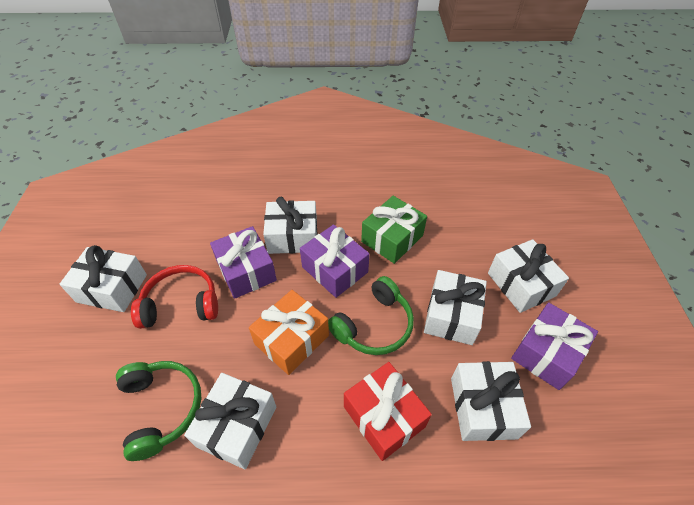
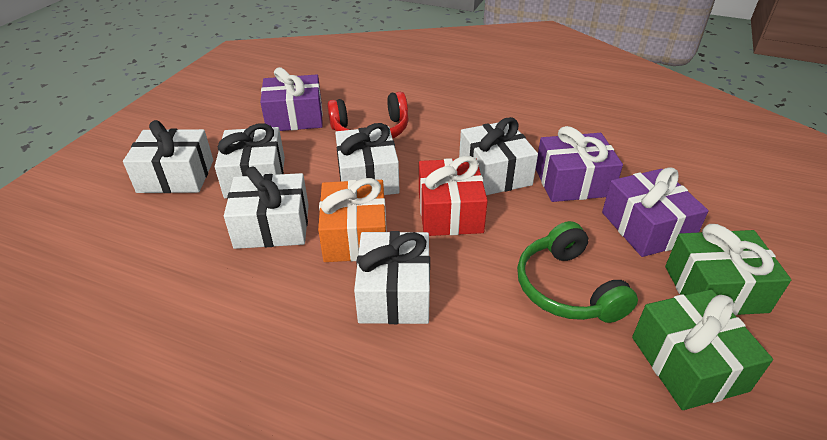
green gift: 1 -> 2
green headphones: 2 -> 1

